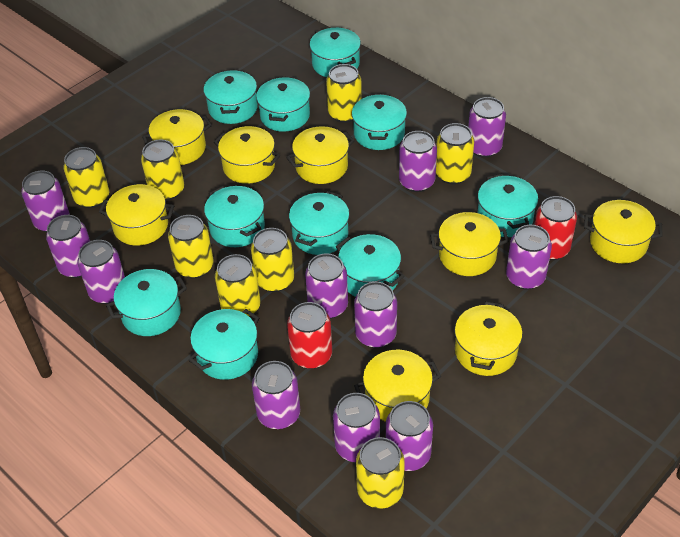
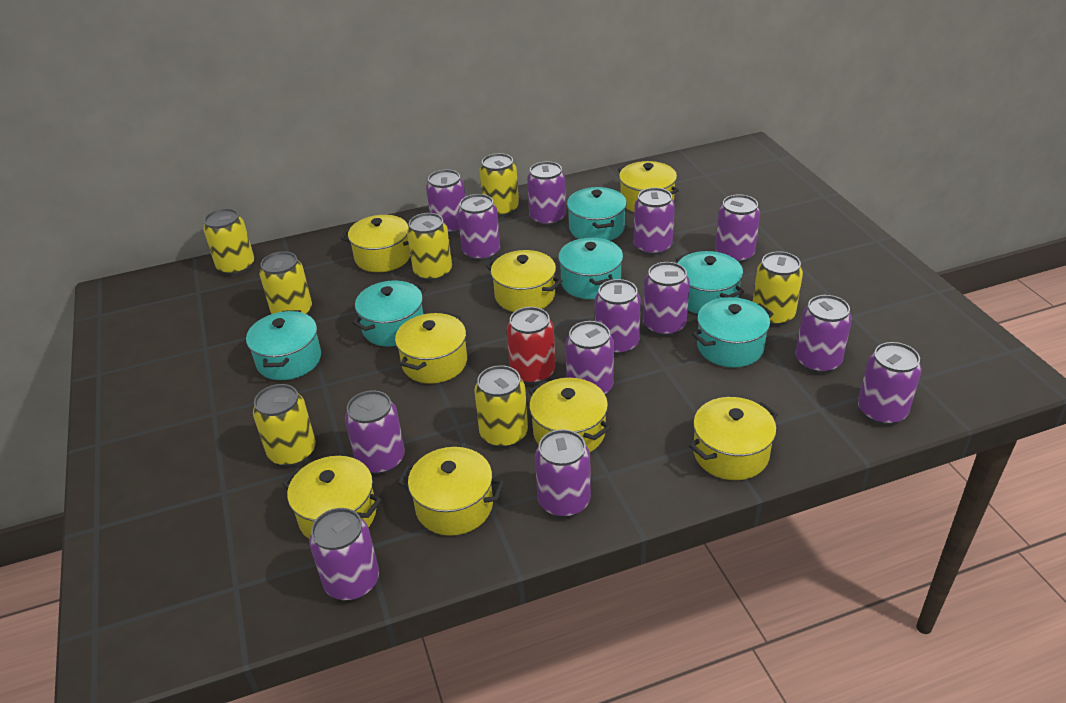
purple can: 11 -> 13
red can: 2 -> 1
turquoise pot: 10 -> 6
yellow can: 8 -> 7

